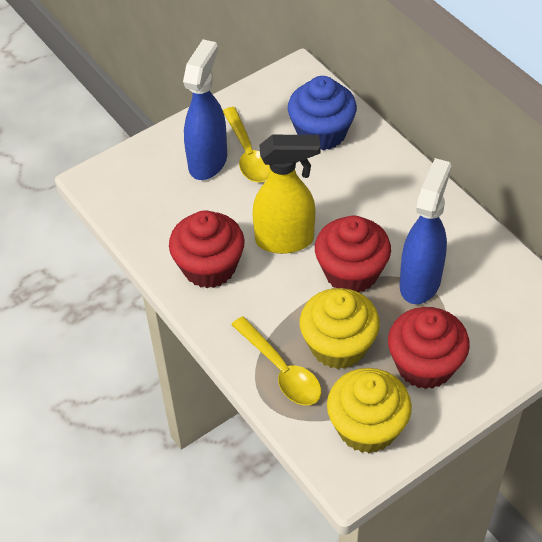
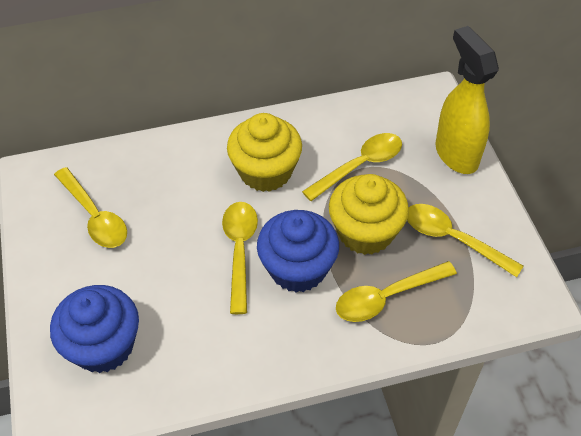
blue cupcake: 1 -> 2
blue spray bottle: 2 -> 0
red cupcake: 3 -> 0
yellow spoon: 2 -> 5

